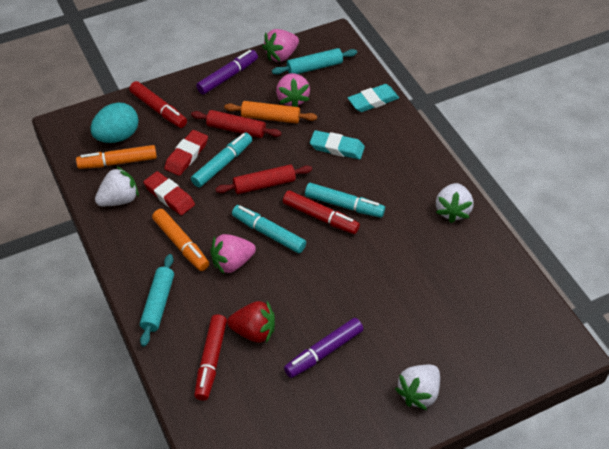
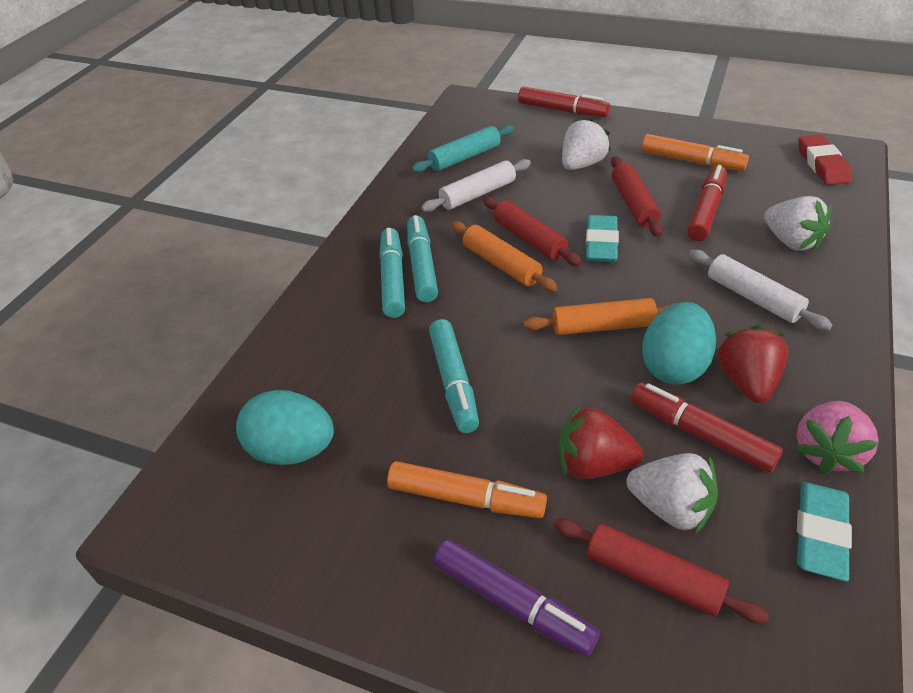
orange rolling pin: 1 -> 2
pink strawberry: 3 -> 1
purple marker: 2 -> 1
red eraser: 2 -> 1
red rolling pin: 2 -> 3
red strawberry: 1 -> 2
turquoise egg: 1 -> 2
turquoise rolling pin: 2 -> 1
white rolling pin: 0 -> 2

